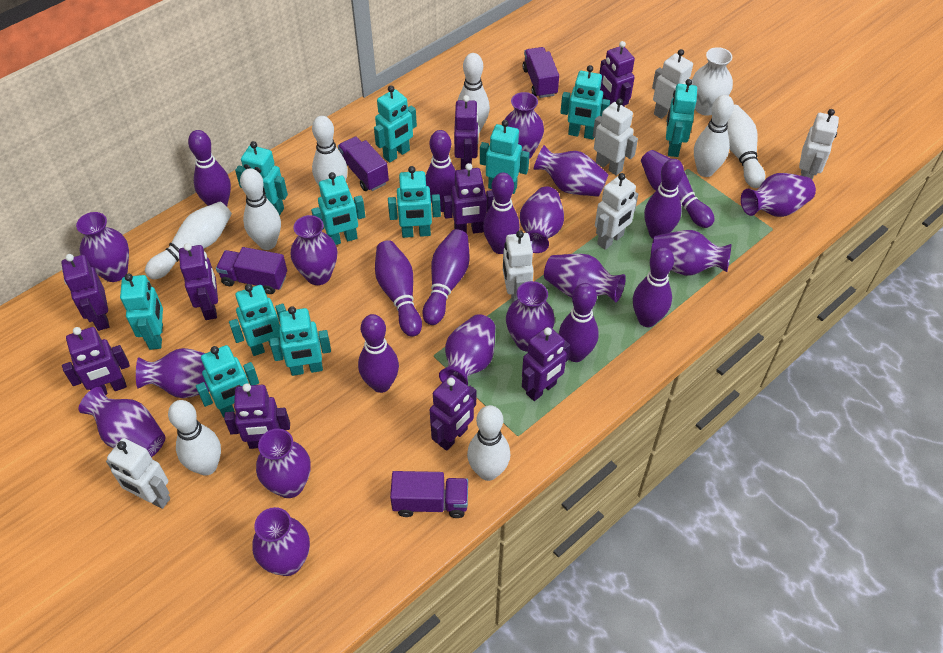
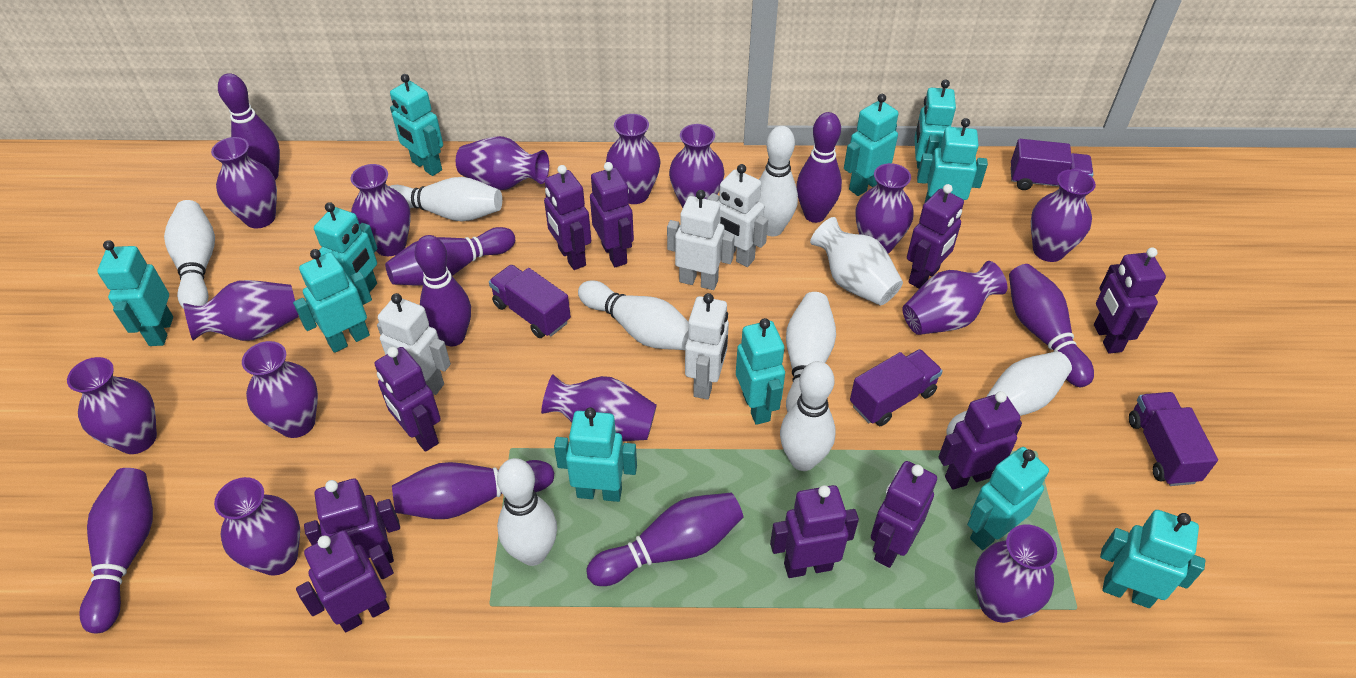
purple bowling pin: 10 -> 8
purple robot: 9 -> 10
white robot: 6 -> 4

